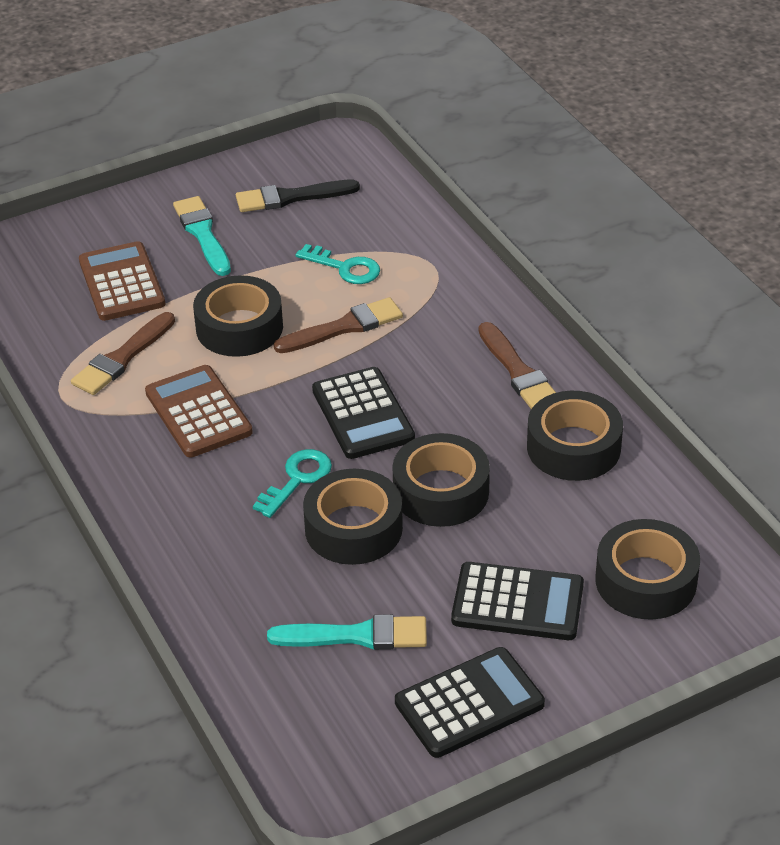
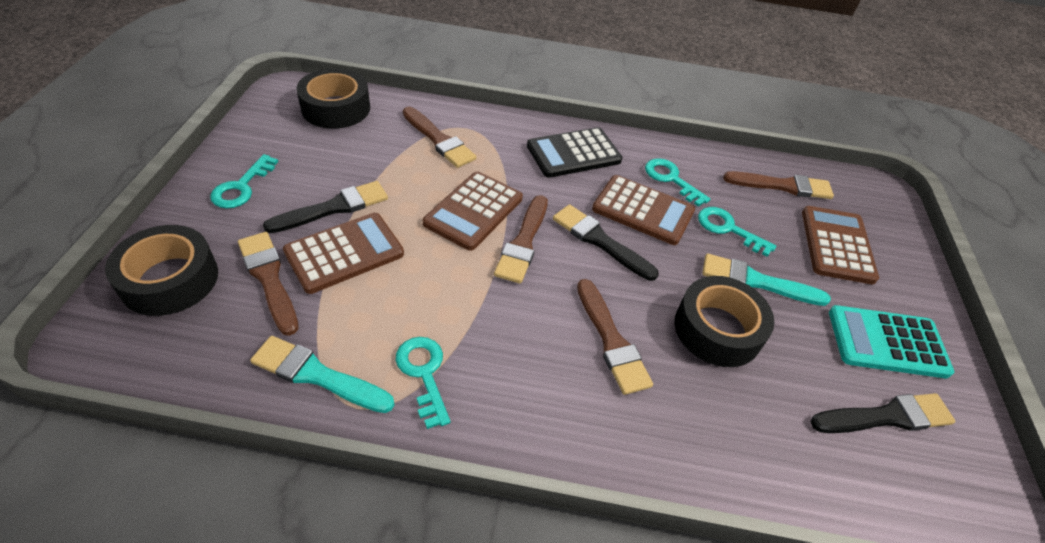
black brush: 1 -> 3
black calculator: 3 -> 1
black tape: 5 -> 3
brown brush: 3 -> 5
brown calculator: 2 -> 4
turquoise calculator: 0 -> 1
turquoise key: 2 -> 4

